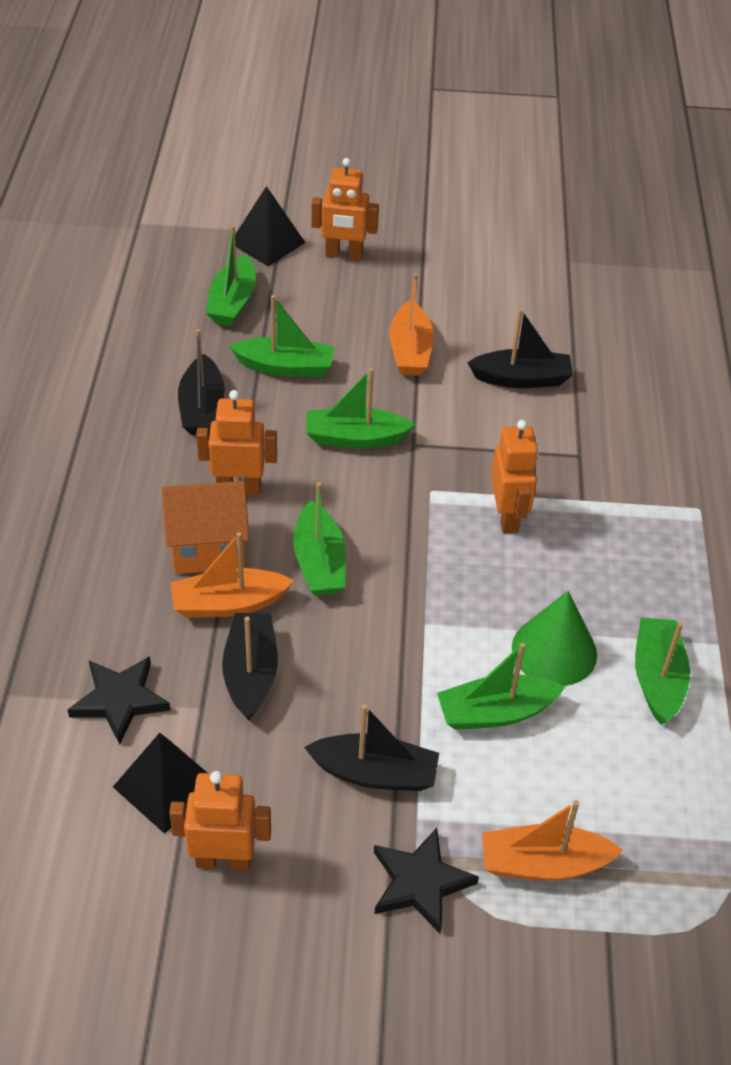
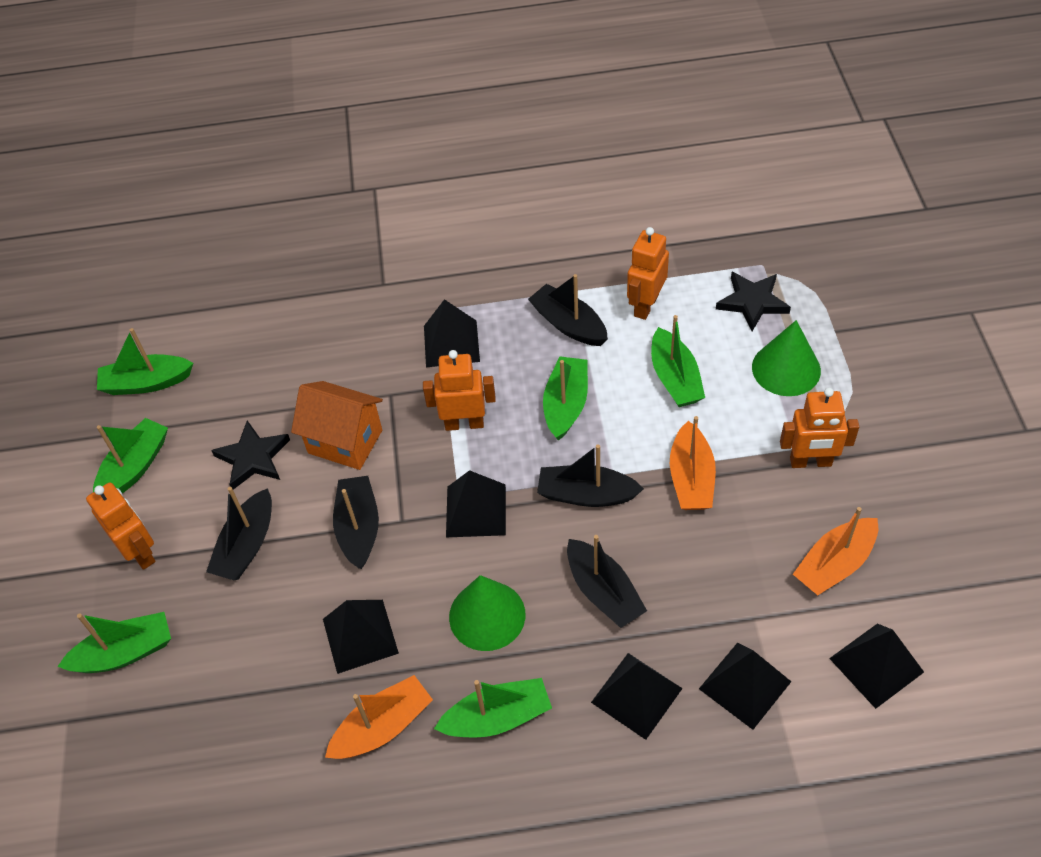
black boat: 4 -> 5
black pyramid: 2 -> 6
green cone: 1 -> 2

